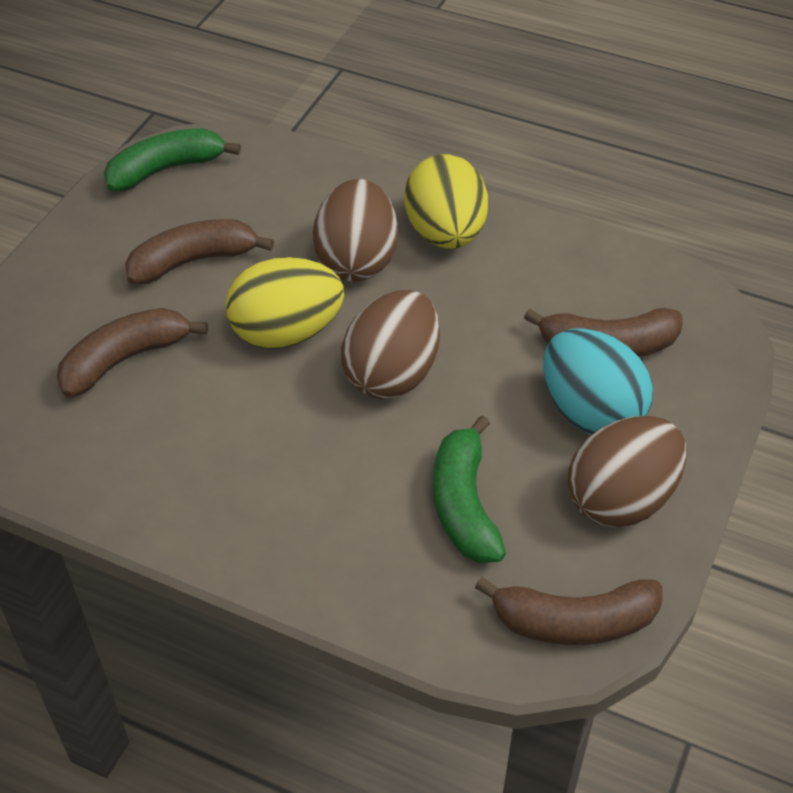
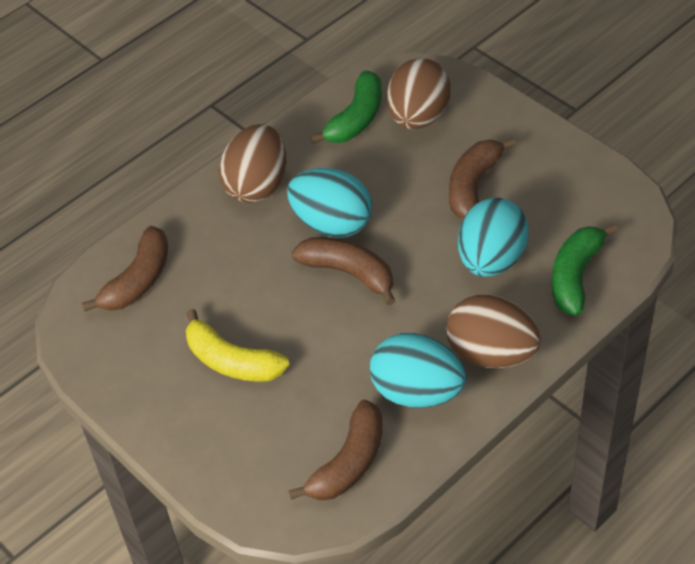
turquoise egg: 1 -> 3
yellow banana: 0 -> 1
yellow egg: 2 -> 0

